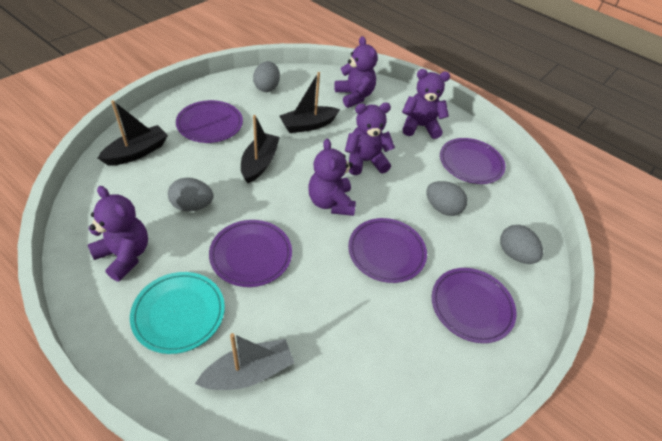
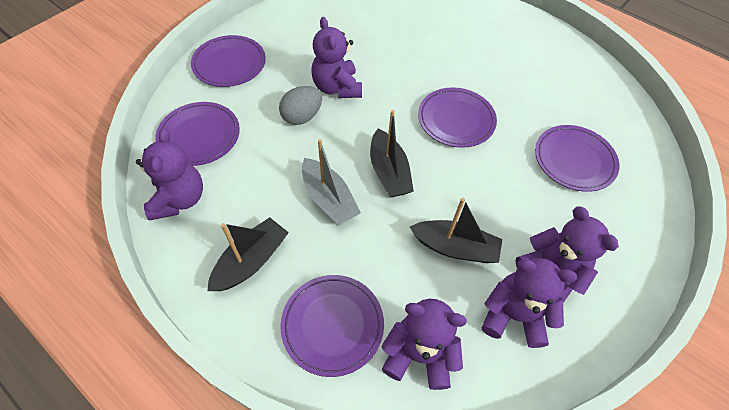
grey egg: 4 -> 1
turquoise plate: 1 -> 0

